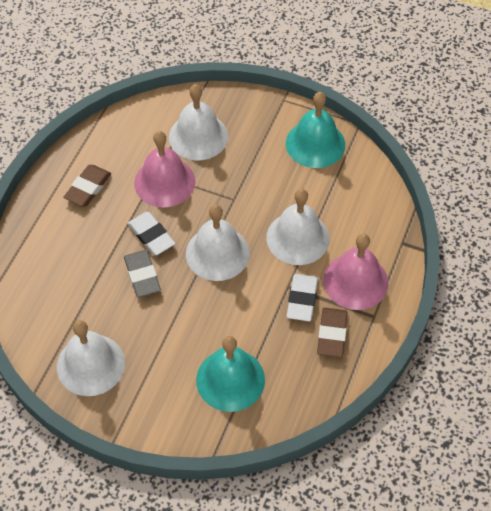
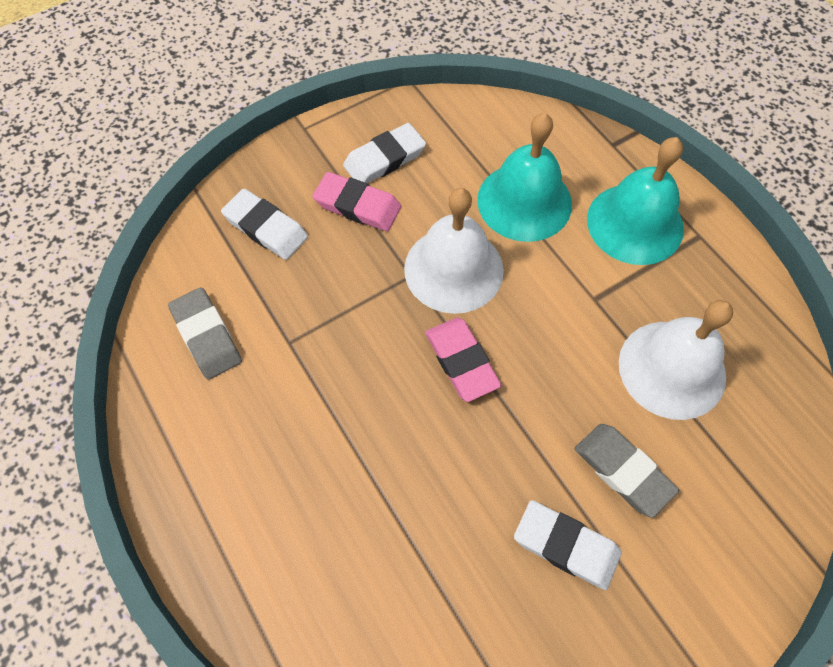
brown eraser: 2 -> 0
grey eraser: 1 -> 2
pink bell: 2 -> 0
pink eraser: 0 -> 2
white bell: 4 -> 2
white eraser: 2 -> 3

